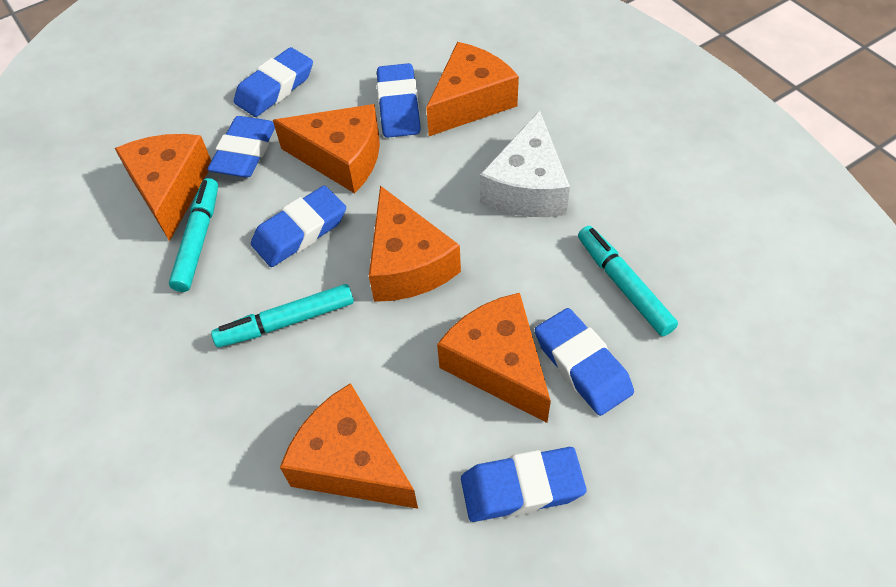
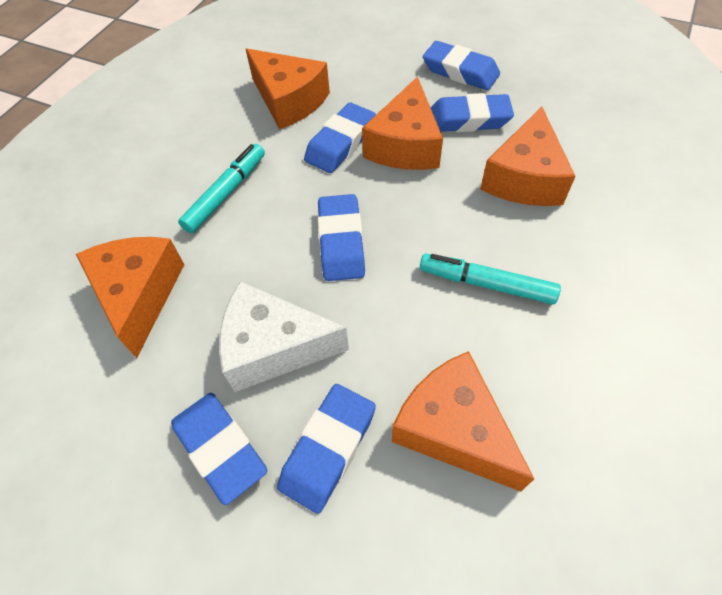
orange cheese: 6 -> 5
turquoise marker: 3 -> 2

